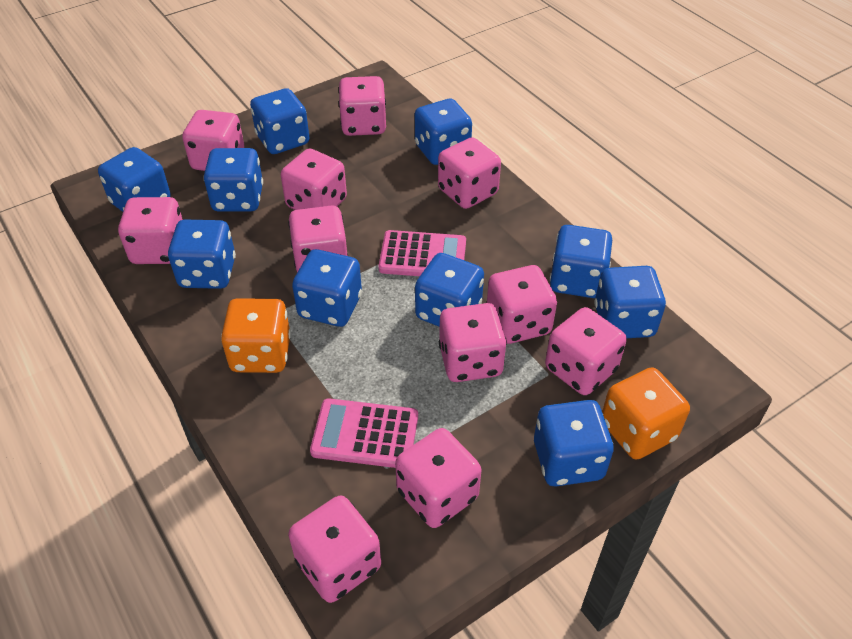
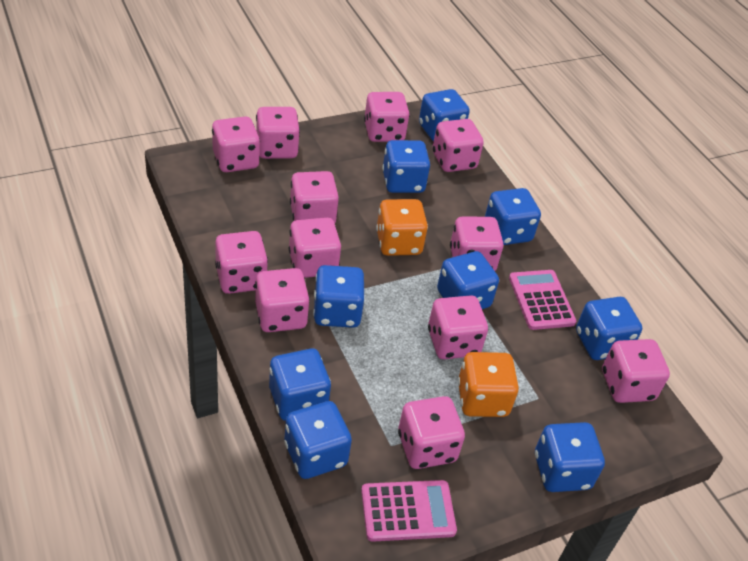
blue dice: 10 -> 9
pink dice: 11 -> 12

